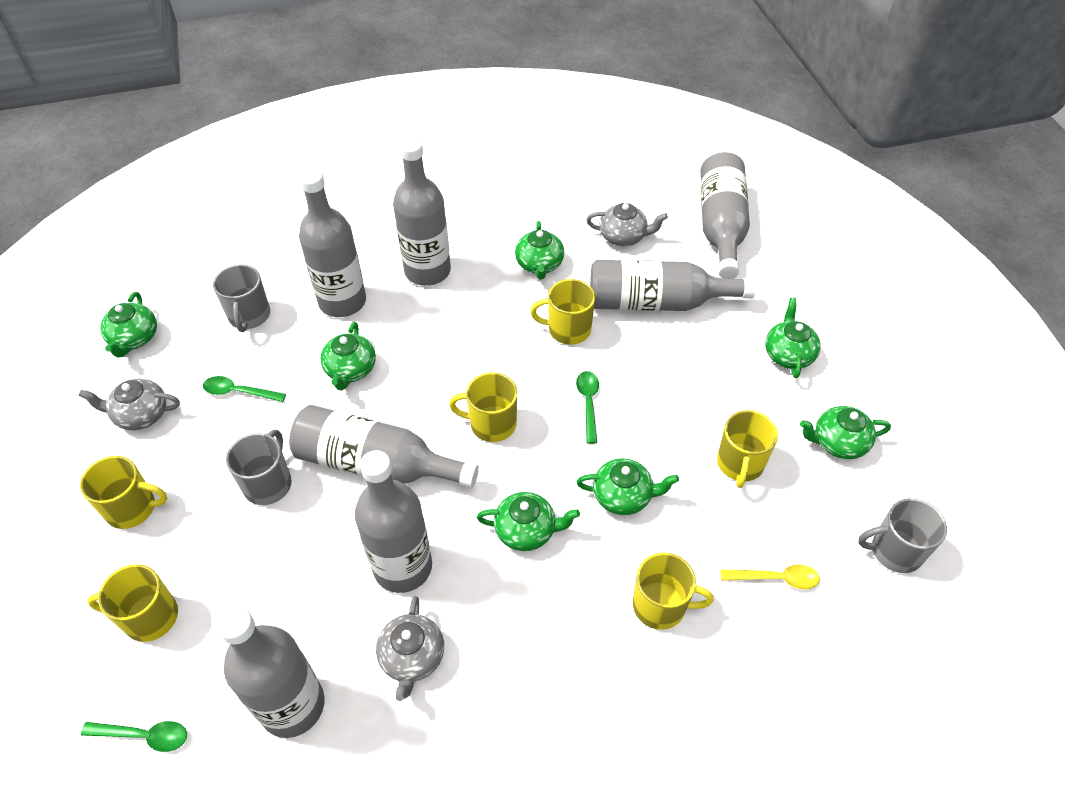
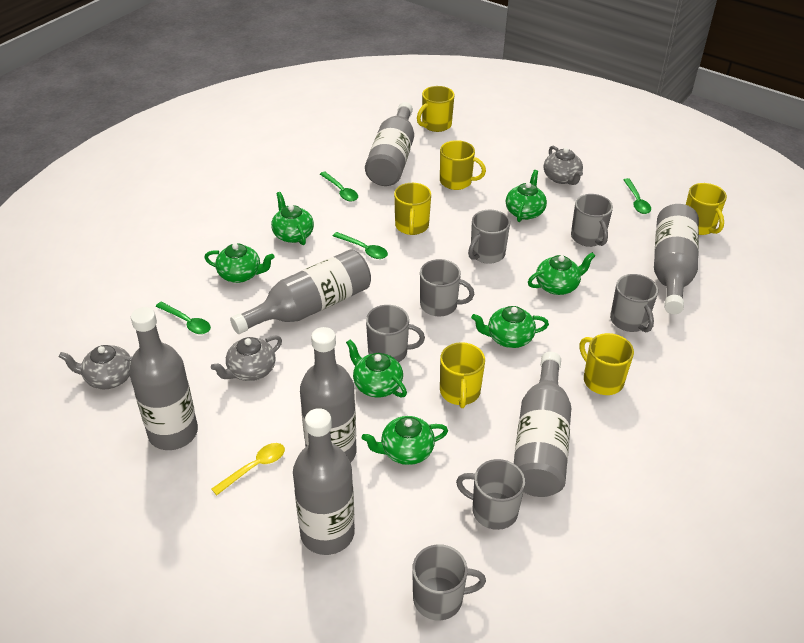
green spoon: 3 -> 4
grey mug: 3 -> 7

